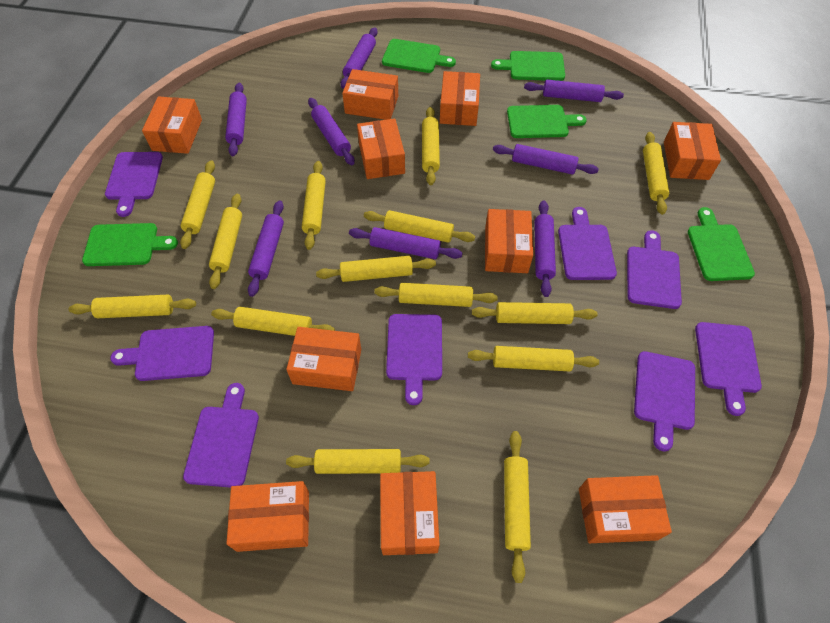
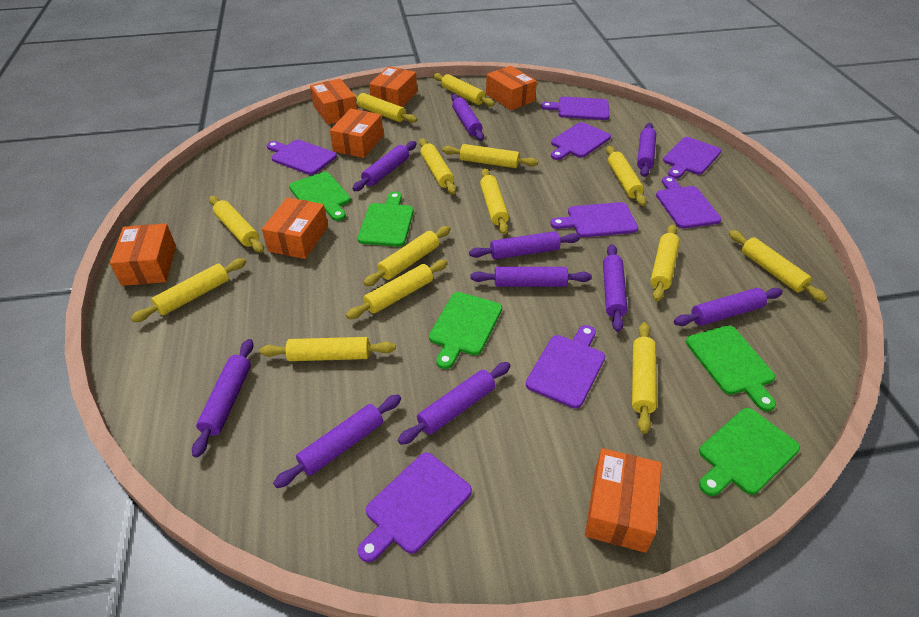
orange box: 10 -> 7
purple rolling pin: 8 -> 10

